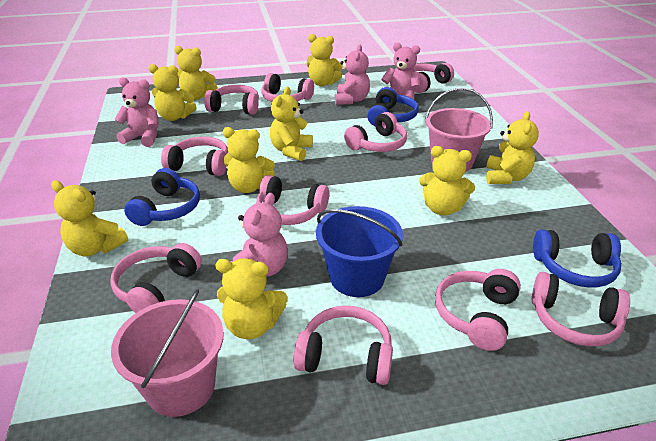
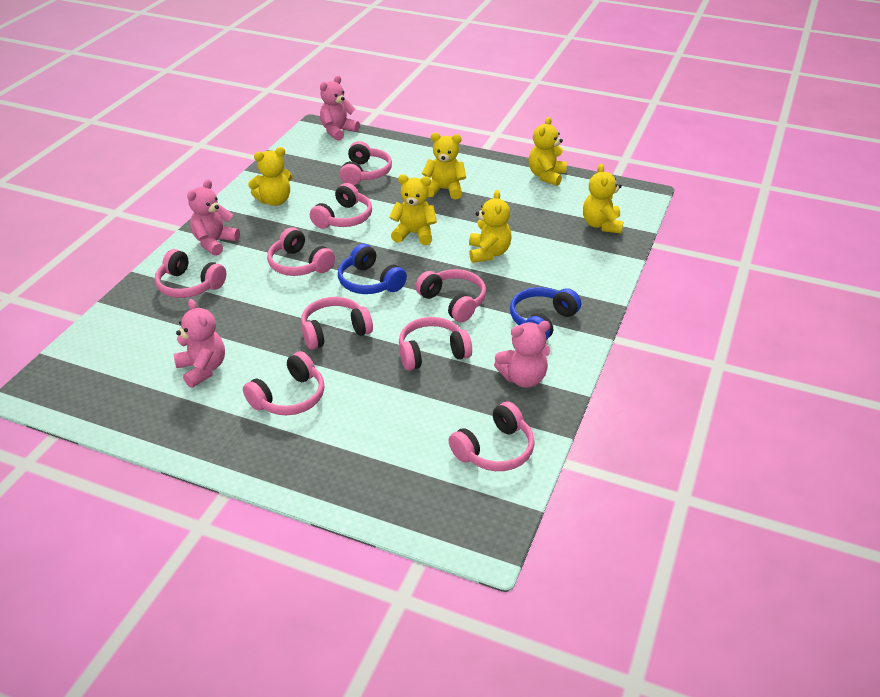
blue bucket: 1 -> 0
blue headphones: 3 -> 2
pink bucket: 2 -> 0
pink headphones: 10 -> 9
yellow teddy bear: 9 -> 6

